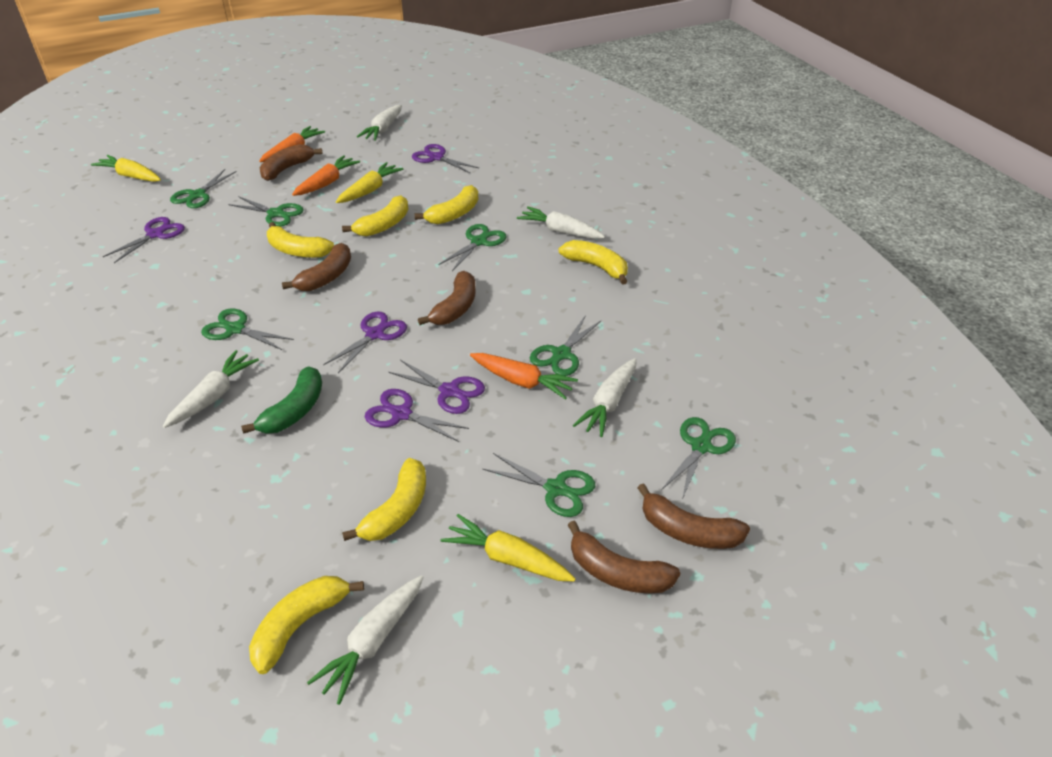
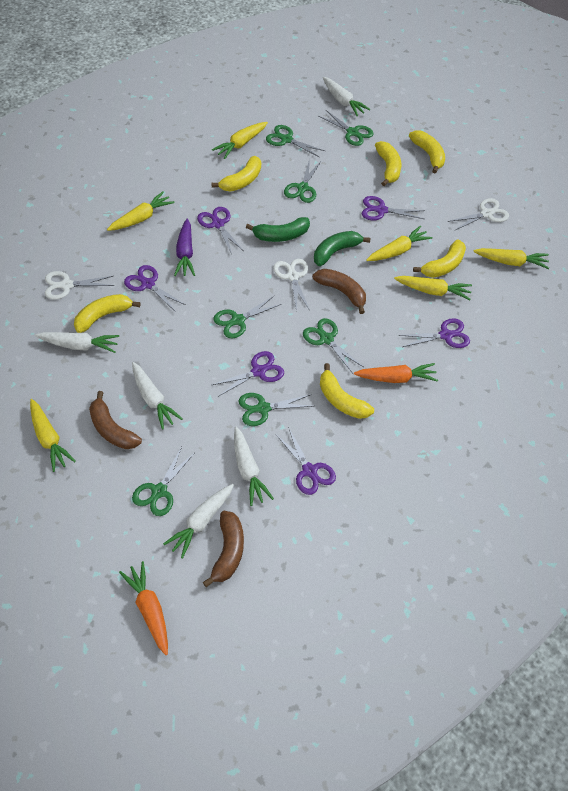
brown banana: 5 -> 3
green banana: 1 -> 2
orange carrot: 3 -> 2
purple carrot: 0 -> 1
purple scissors: 5 -> 6
white scissors: 0 -> 3
yellow carrot: 3 -> 6

